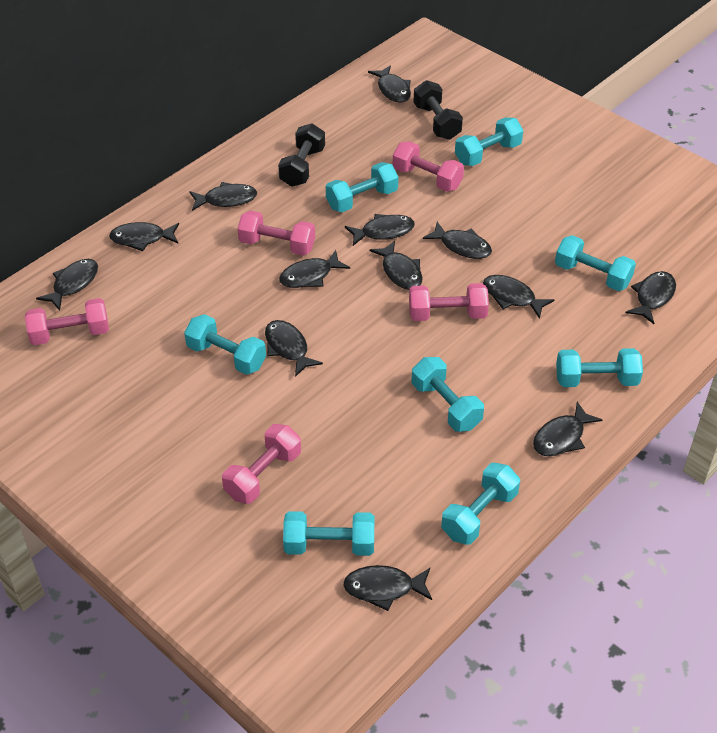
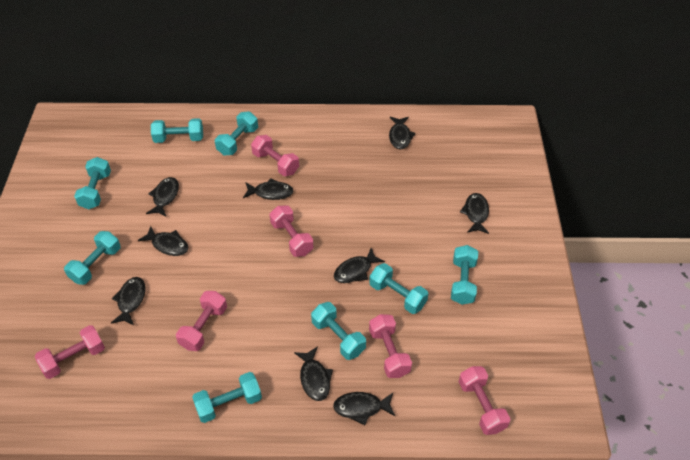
black dumbbell: 2 -> 0
black fish: 13 -> 9
pink dumbbell: 5 -> 6

